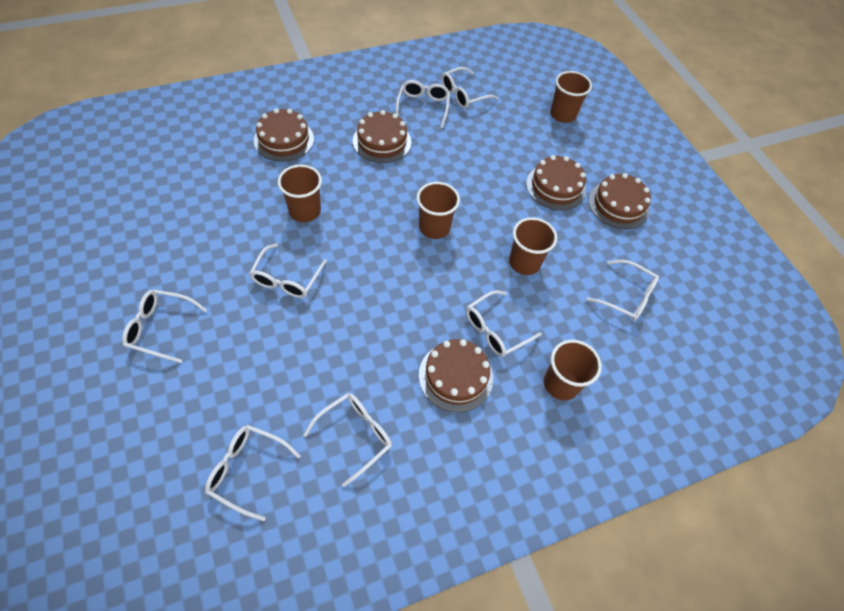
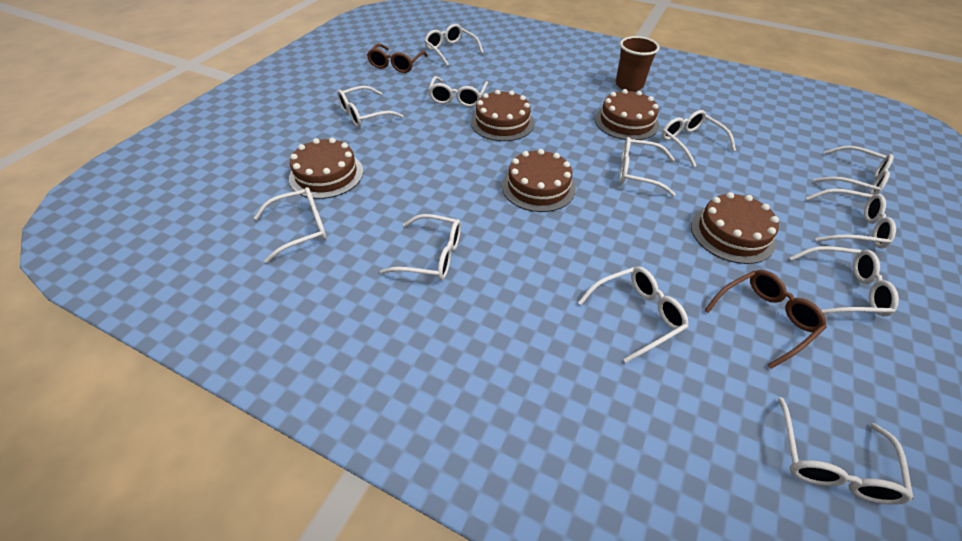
brown cup: 5 -> 1
brown glasses: 0 -> 2
white glasses: 8 -> 12

